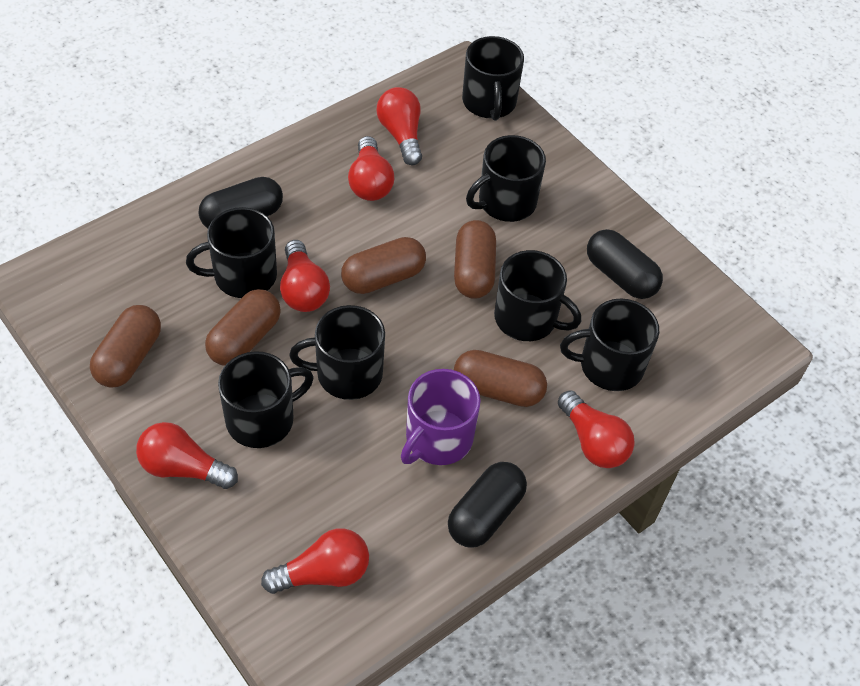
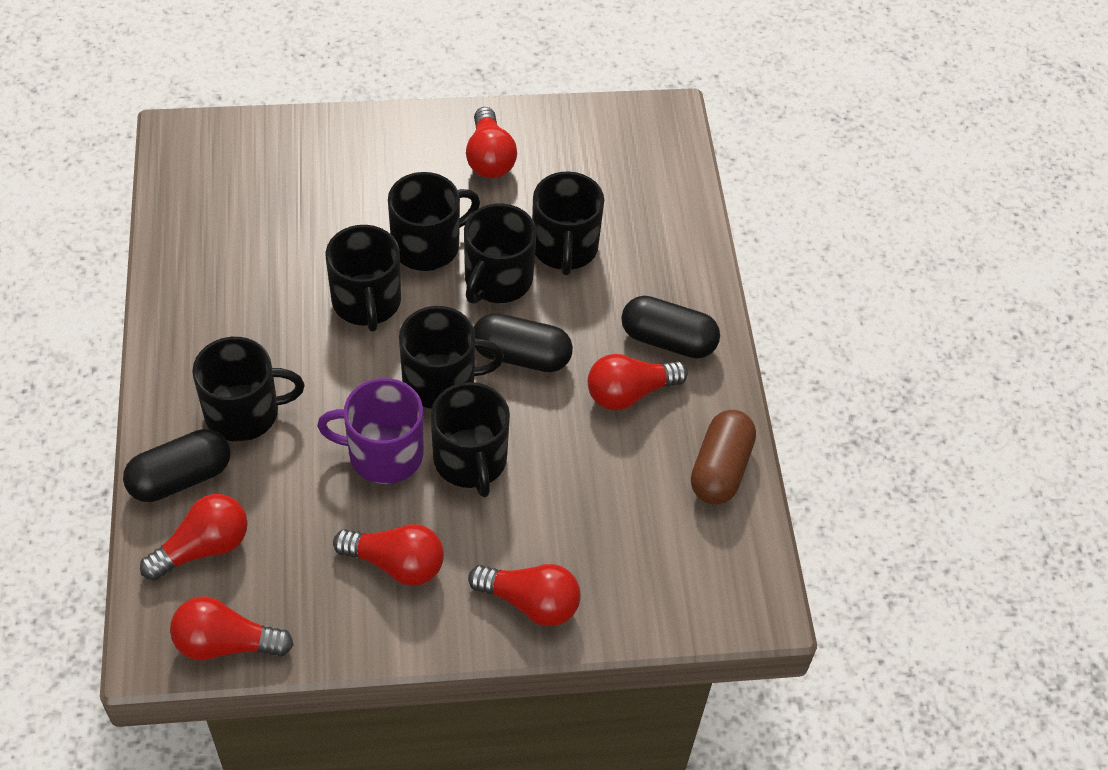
brown capsule: 5 -> 1

